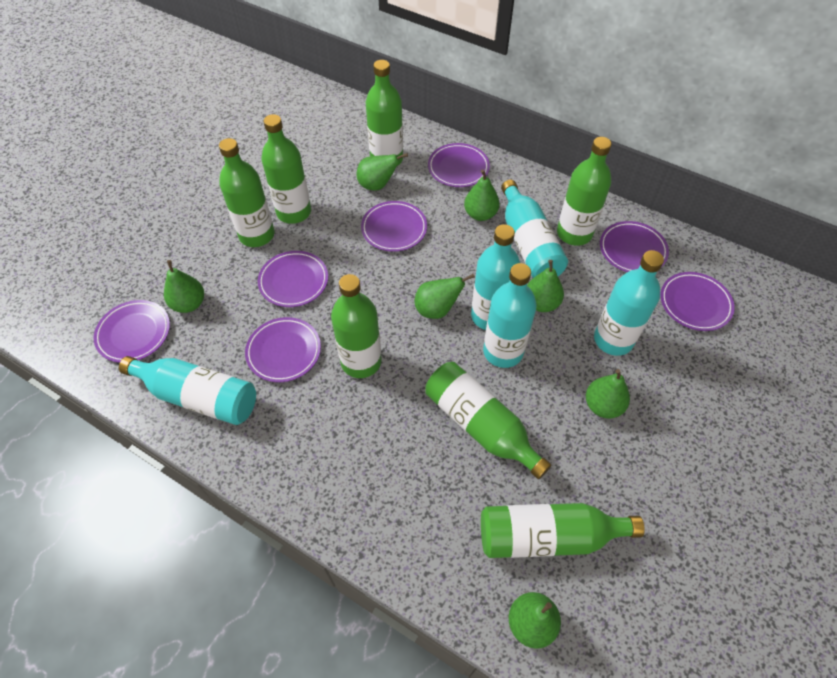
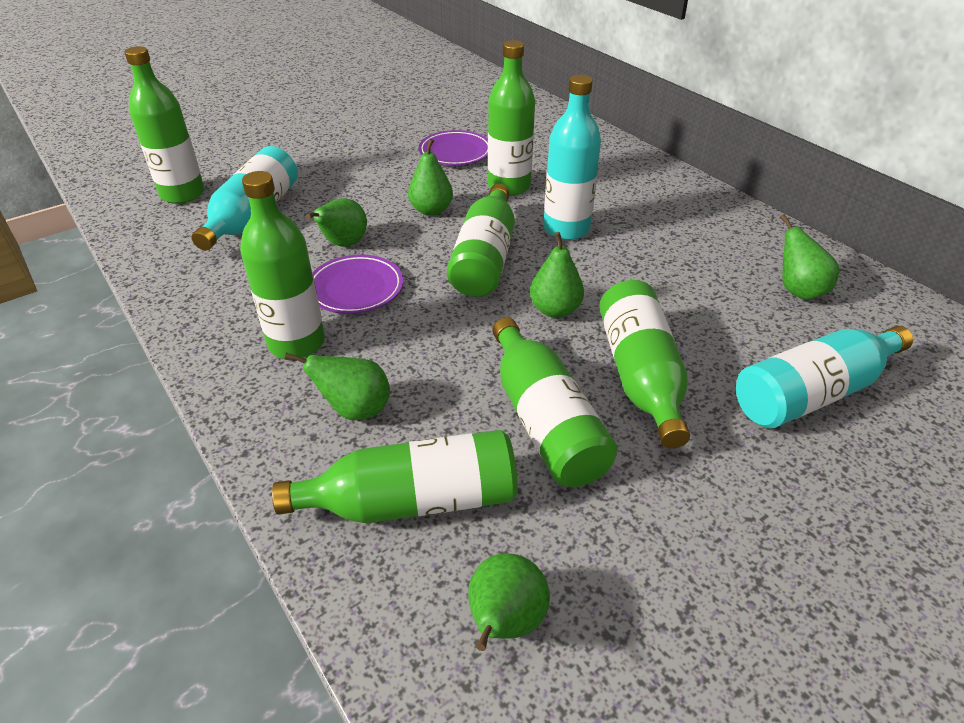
green pear: 7 -> 6
purple plate: 7 -> 2
turquoise bottle: 5 -> 3

